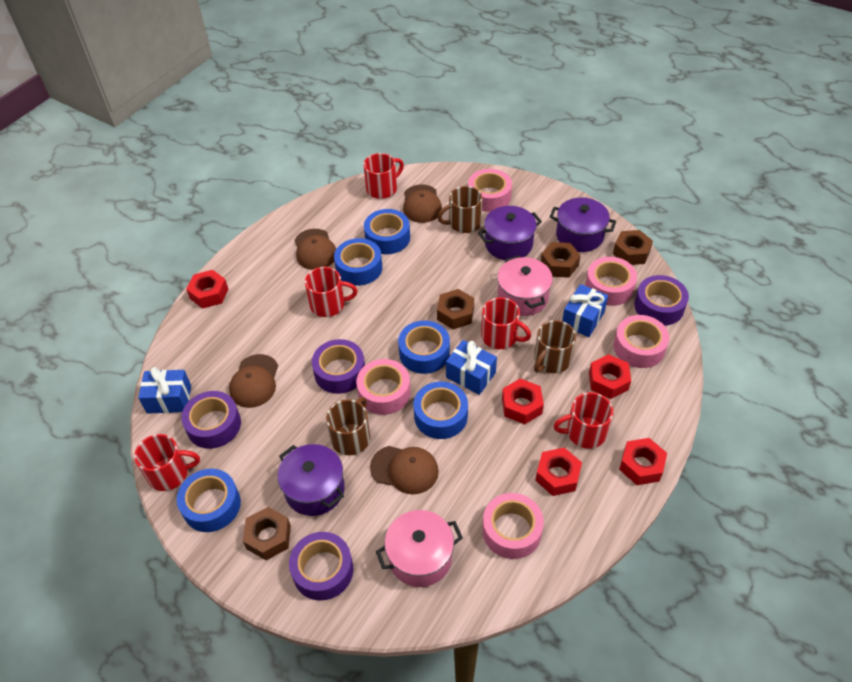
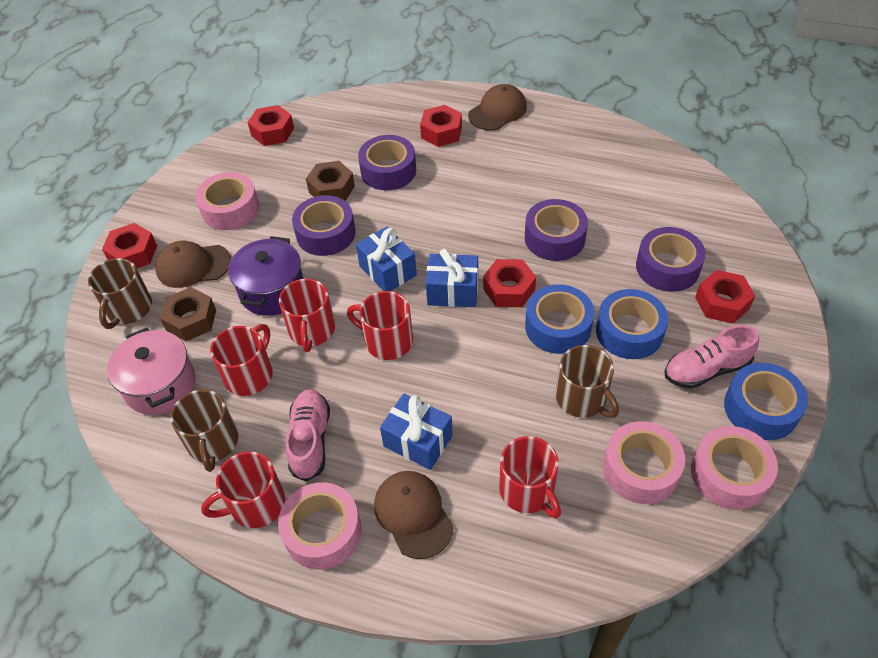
blue tape: 5 -> 3
brown cap: 4 -> 3
brown nut: 4 -> 2
pink pot: 2 -> 1
pink shoe: 0 -> 2
pink tape: 5 -> 4
purple pot: 3 -> 1

